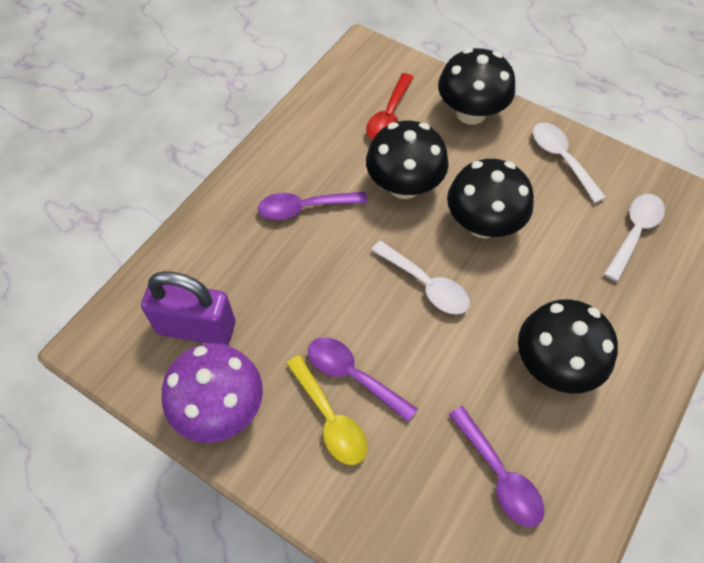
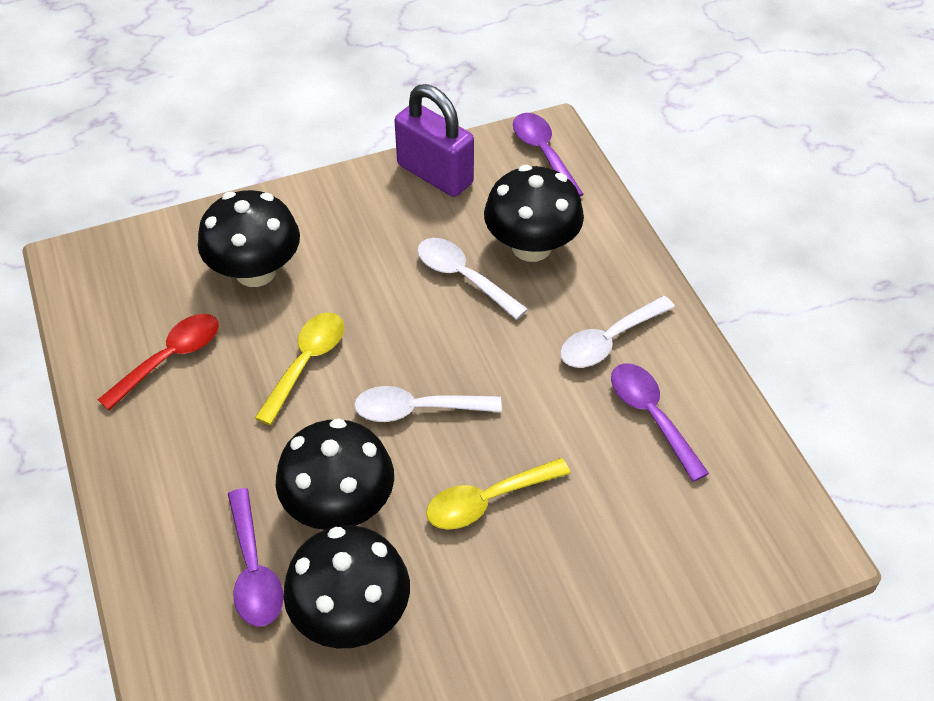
purple mushroom: 1 -> 0
yellow spoon: 1 -> 2

